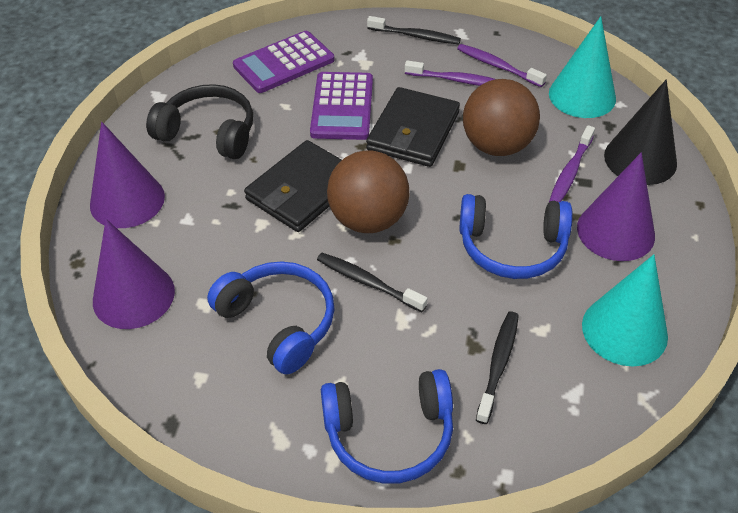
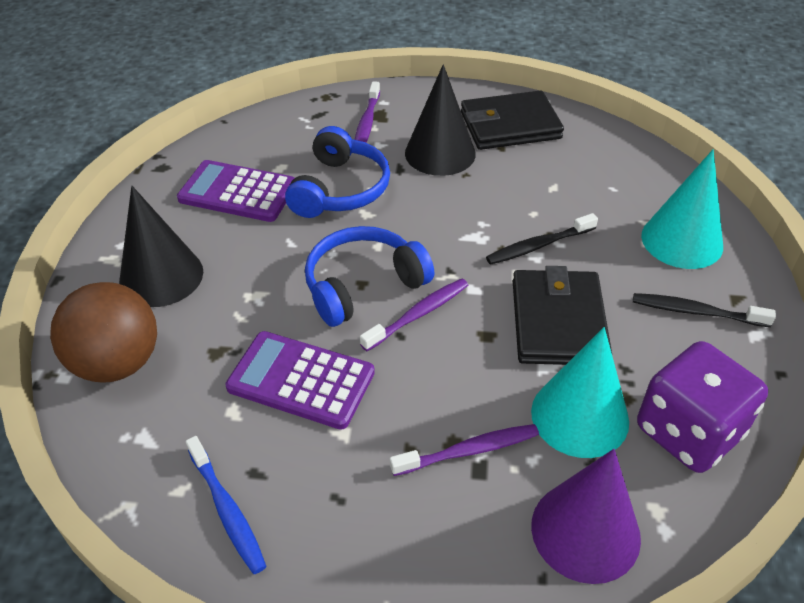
black cone: 1 -> 2
black headphones: 1 -> 0
black toothbrush: 3 -> 2
blue headphones: 3 -> 2
blue toothbrush: 0 -> 1
brown ball: 2 -> 1
purple cone: 3 -> 1
purple dice: 0 -> 1

